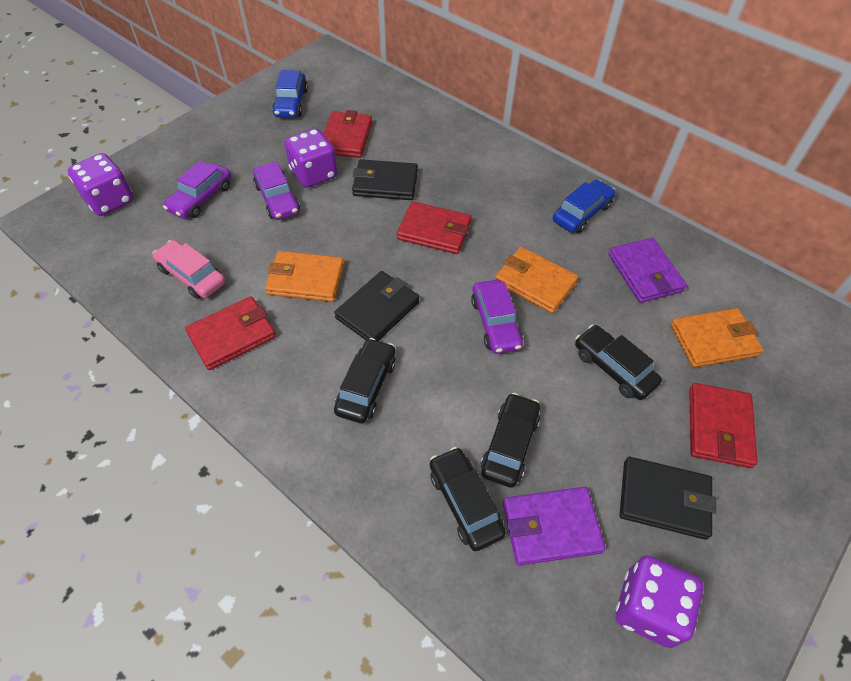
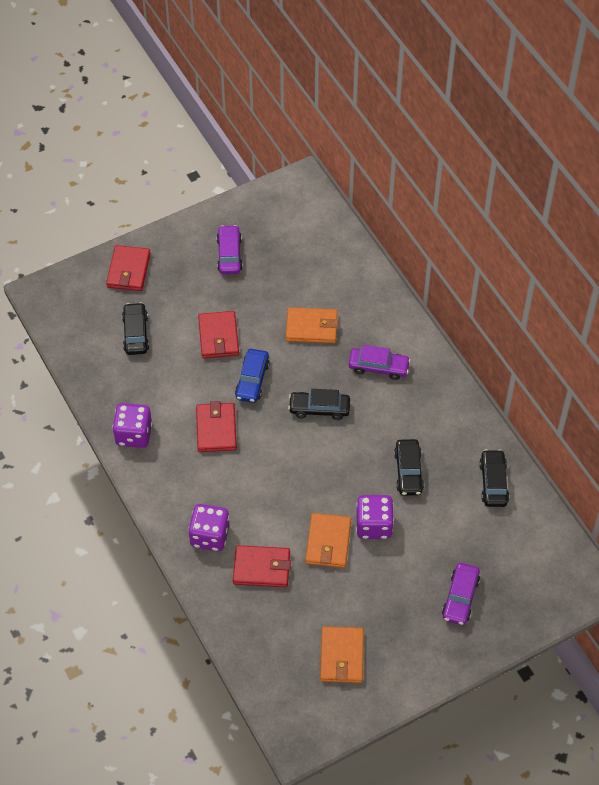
black wallet: 3 -> 0
blue car: 2 -> 1
pink car: 1 -> 0
purple wallet: 2 -> 0

